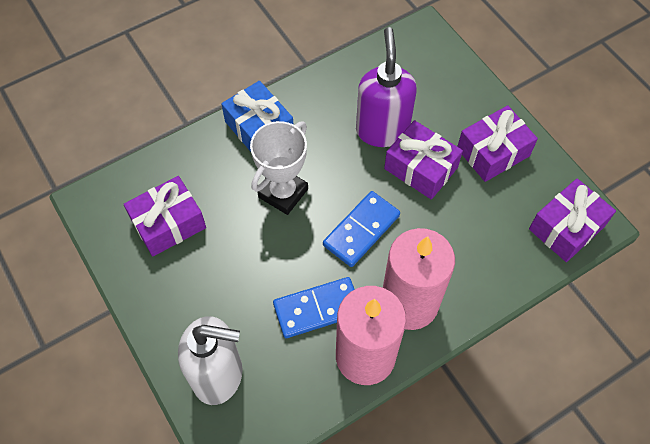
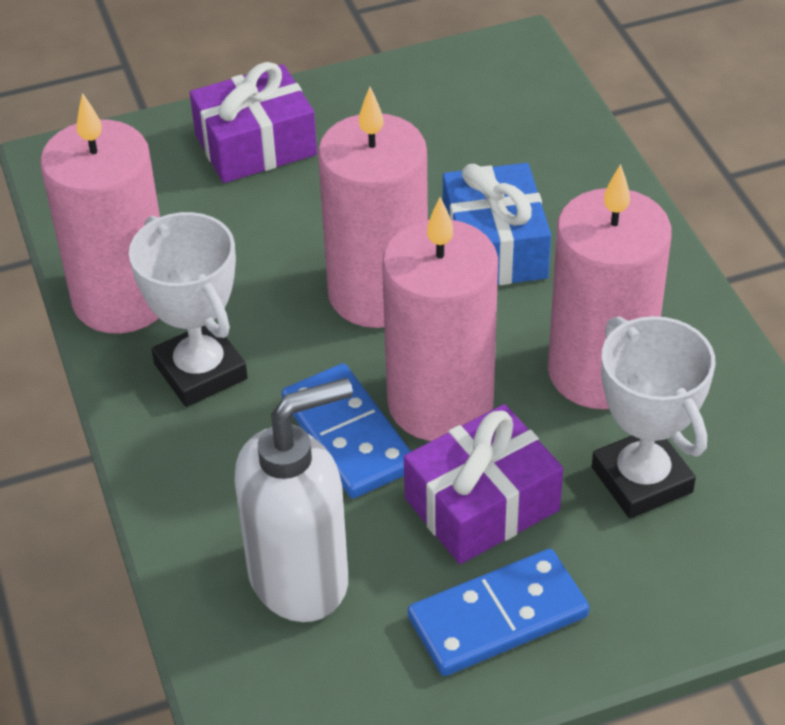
pink candle: 2 -> 4
purple gift: 4 -> 2
purple soap dispenser: 1 -> 0
white trophy: 1 -> 2

